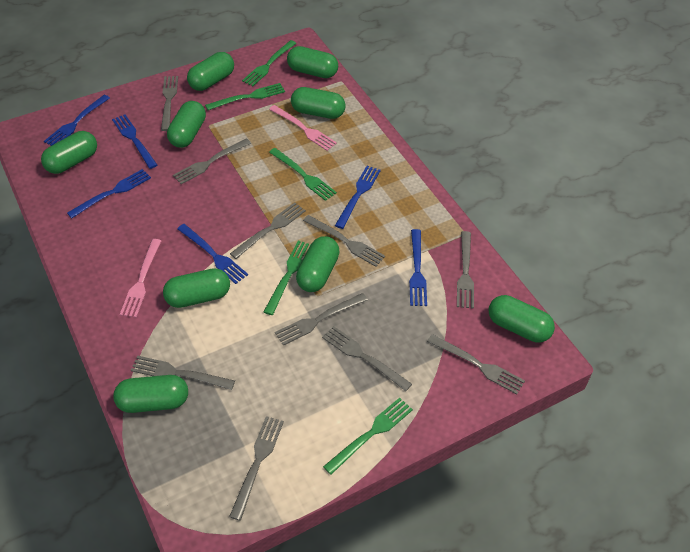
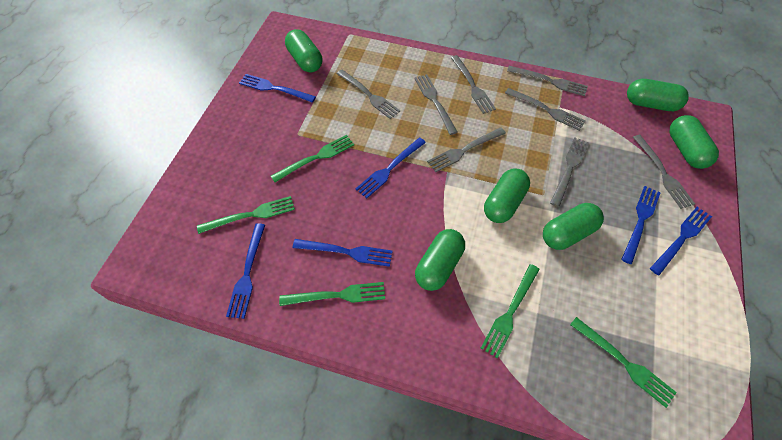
green capsule: 9 -> 6
grey fork: 10 -> 8
pink fork: 2 -> 0

